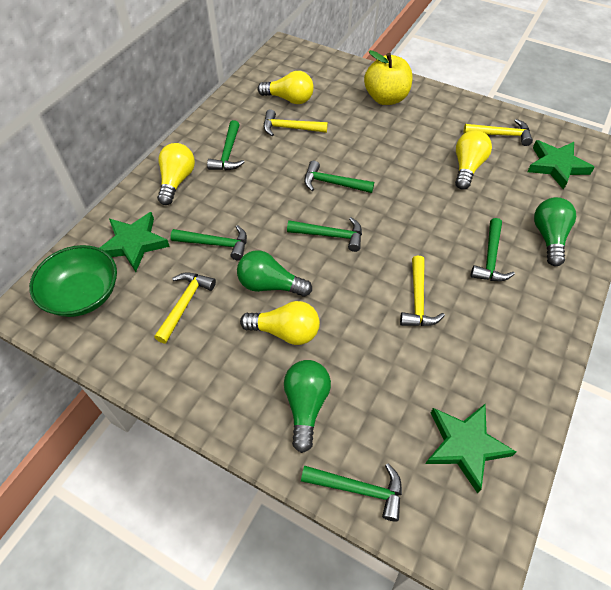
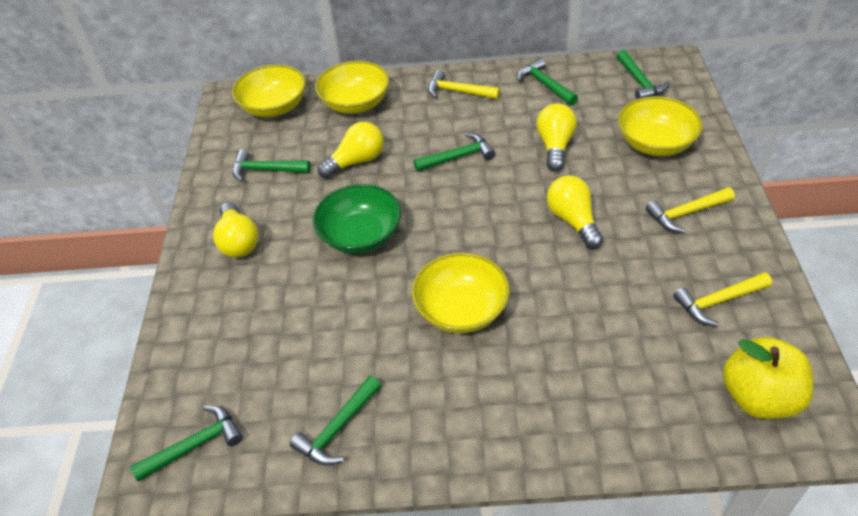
green light bulb: 3 -> 0
green star: 3 -> 0
yellow bowl: 0 -> 4
yellow hammer: 4 -> 3

